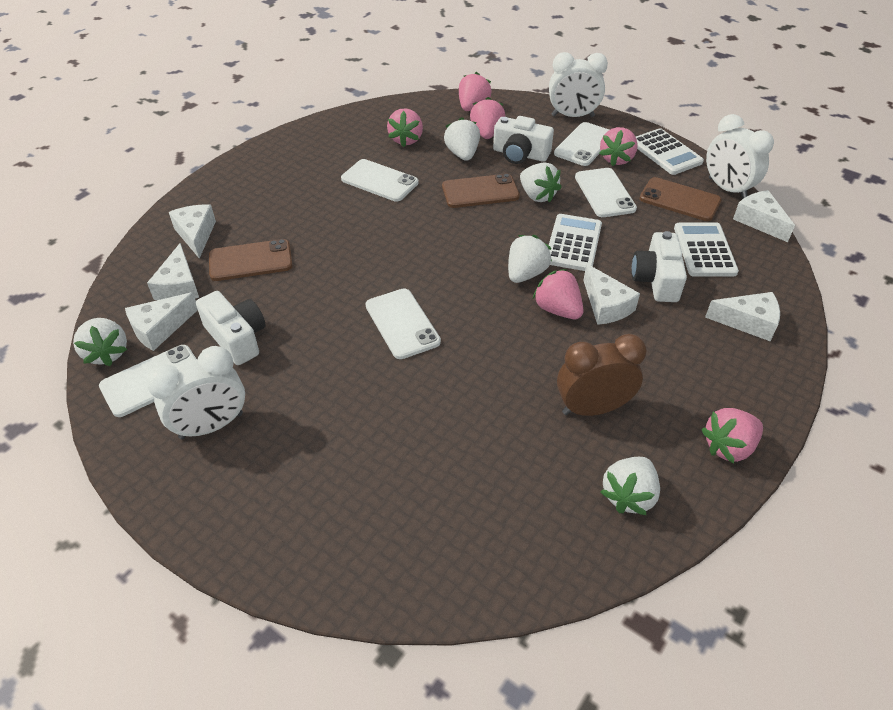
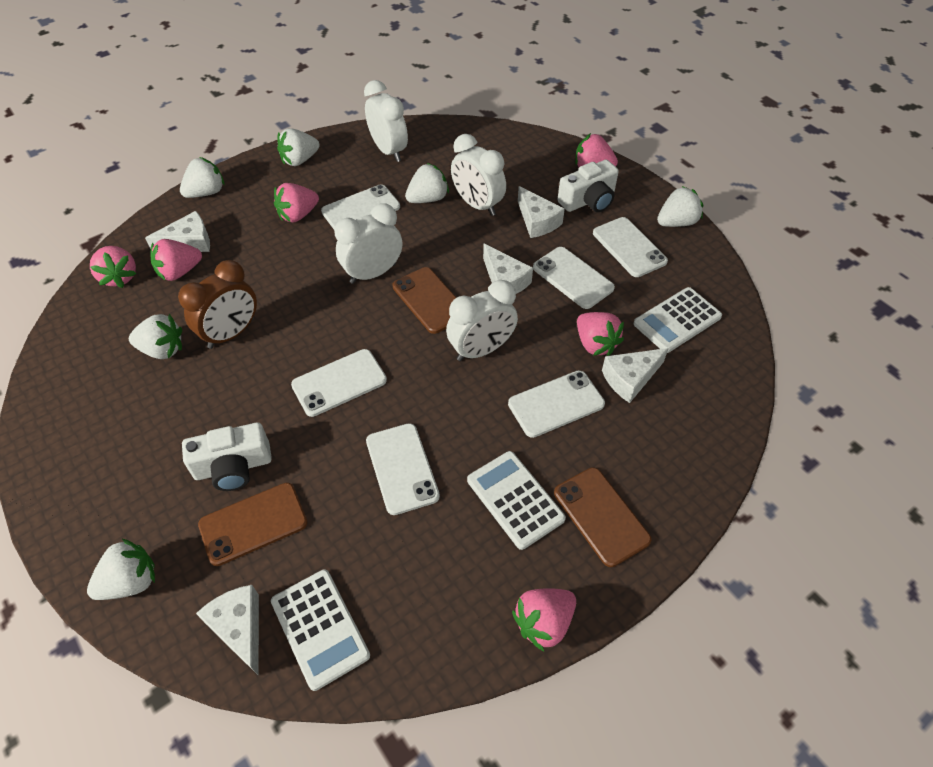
white camera: 3 -> 2
white cheese: 6 -> 5
white clock: 3 -> 4
white phone: 5 -> 6
white strawberry: 5 -> 6

